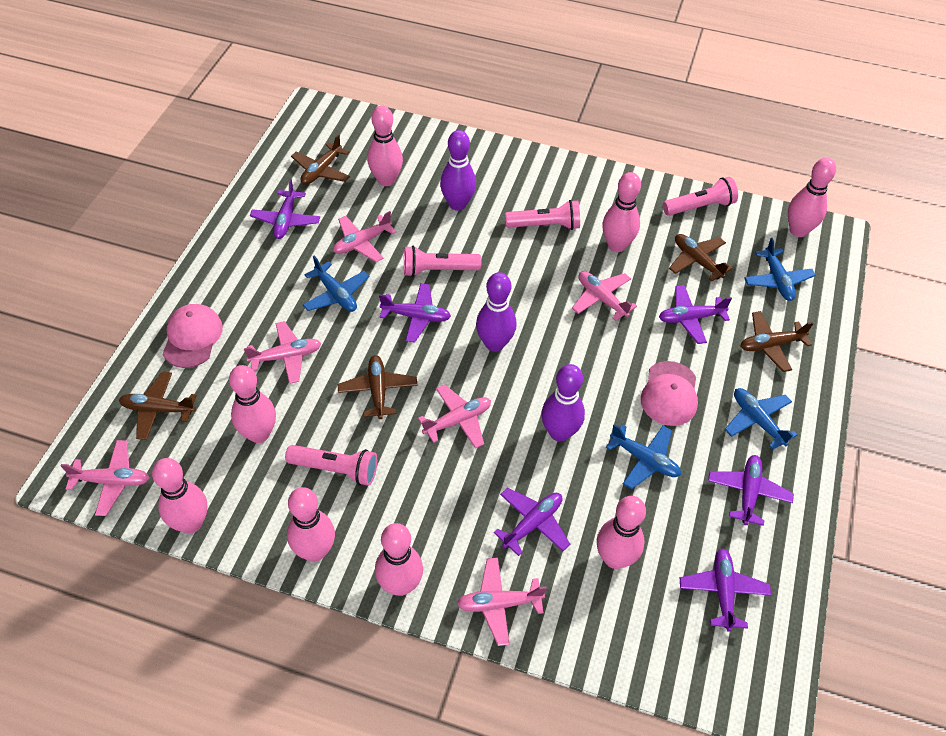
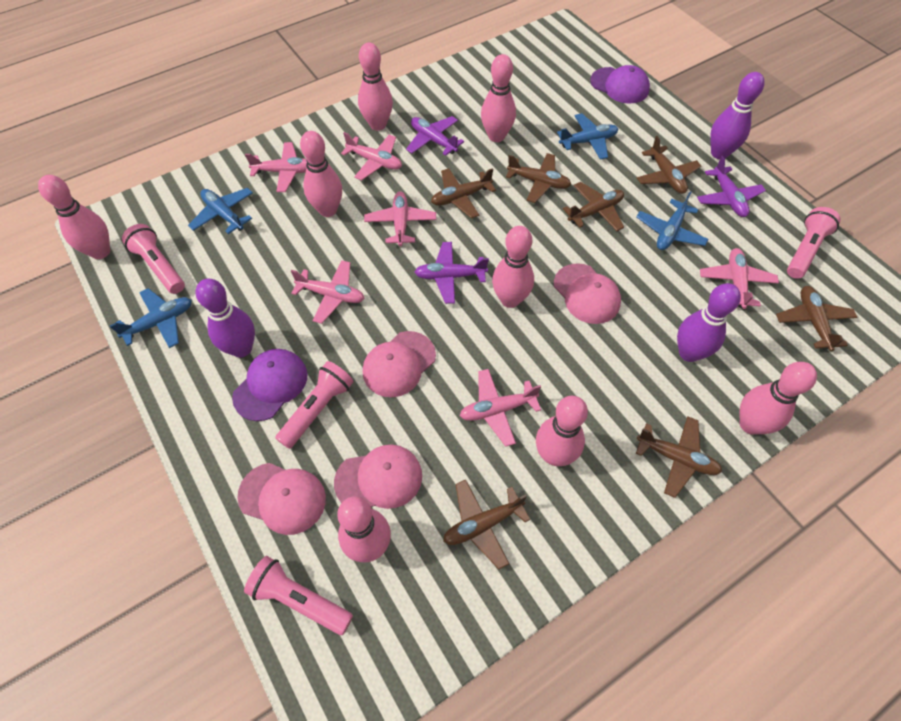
brown plane: 5 -> 7
pink cap: 2 -> 4
purple cap: 0 -> 2
purple plane: 6 -> 3

